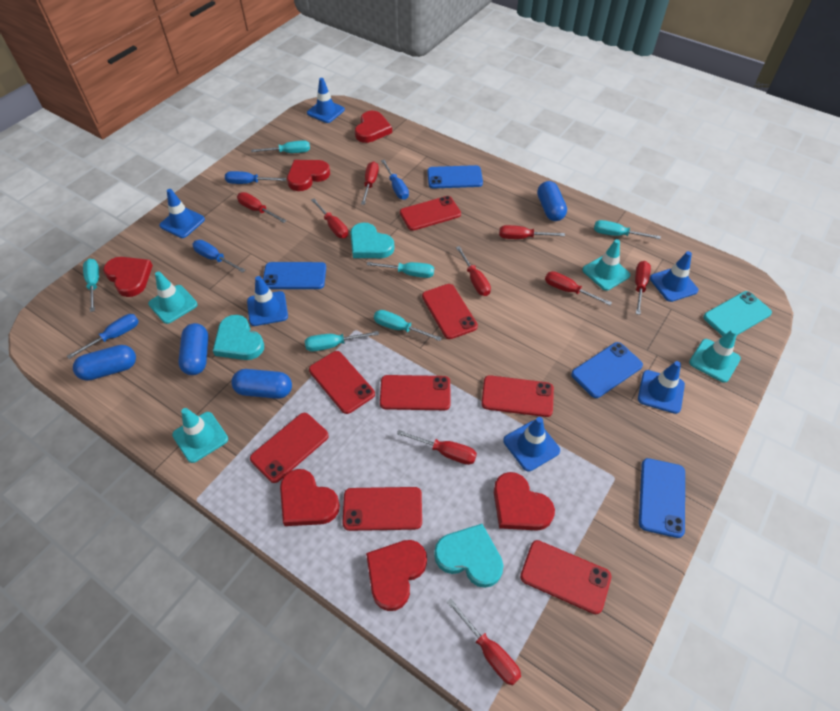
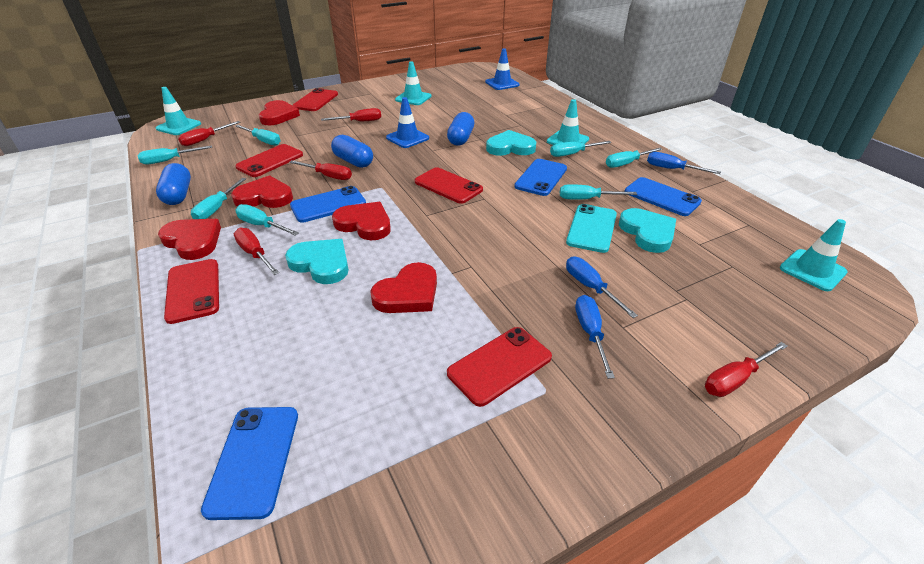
blue capsule: 4 -> 3
blue screwdriver: 4 -> 3
blue traffic cone: 6 -> 2
red heart: 6 -> 5
red phone: 8 -> 5
red screwdriver: 9 -> 5
turquoise screwdriver: 6 -> 7

